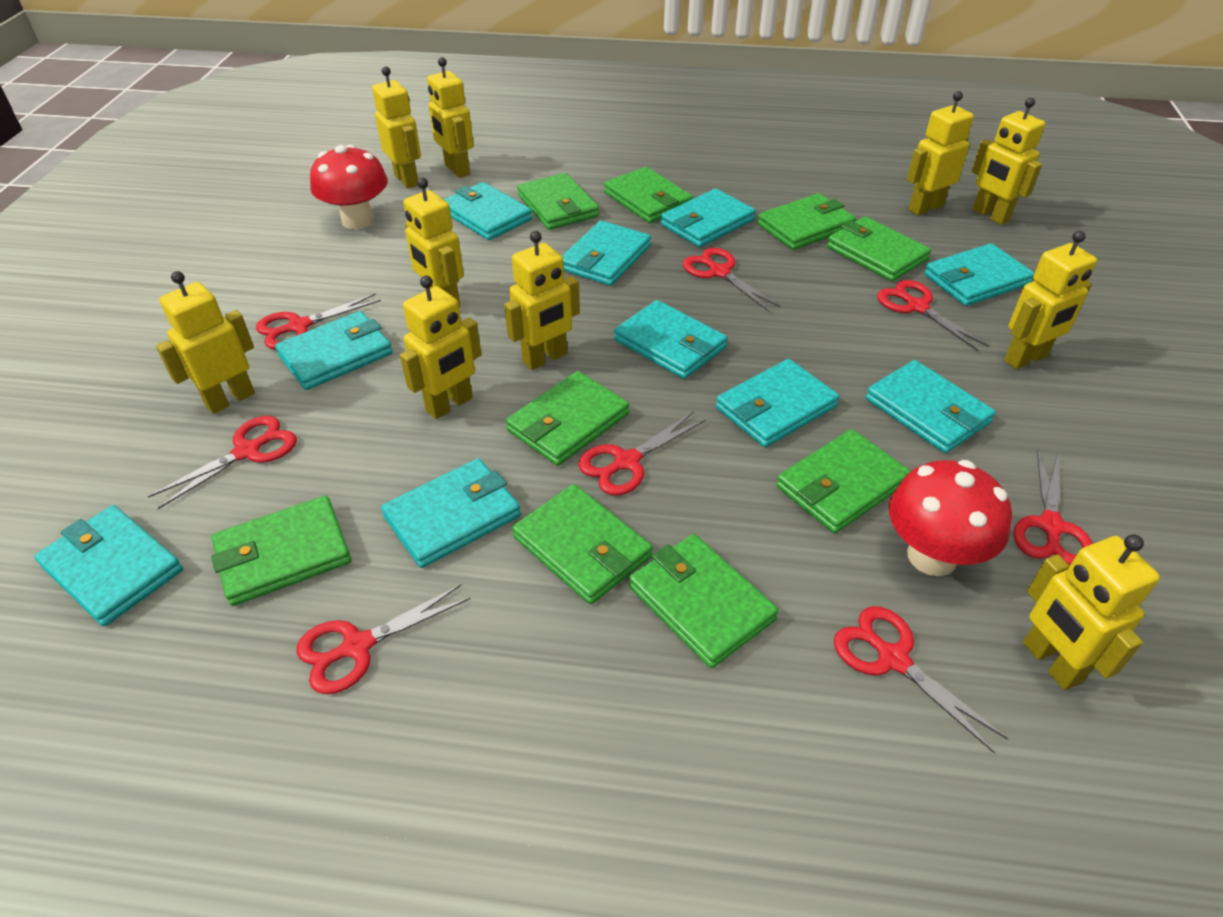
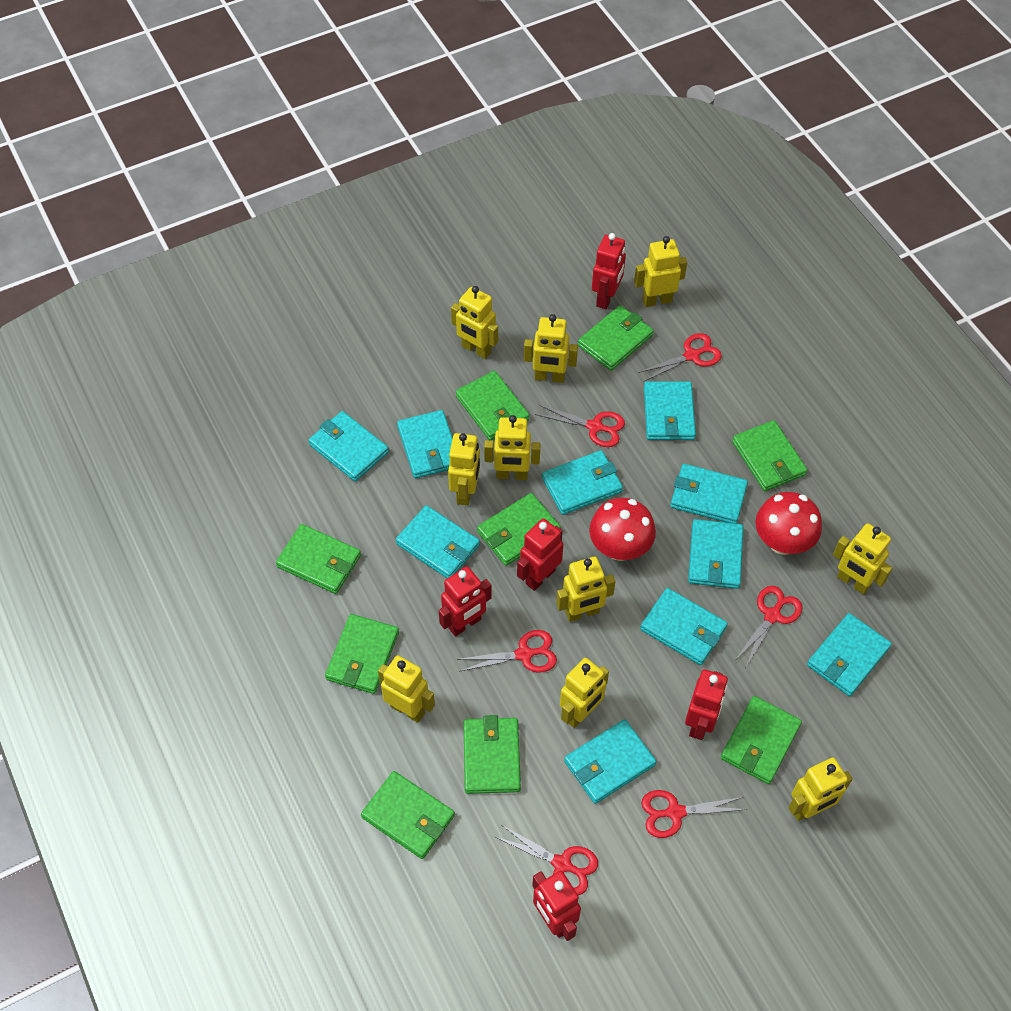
red robot: 0 -> 5
red scissors: 8 -> 6

